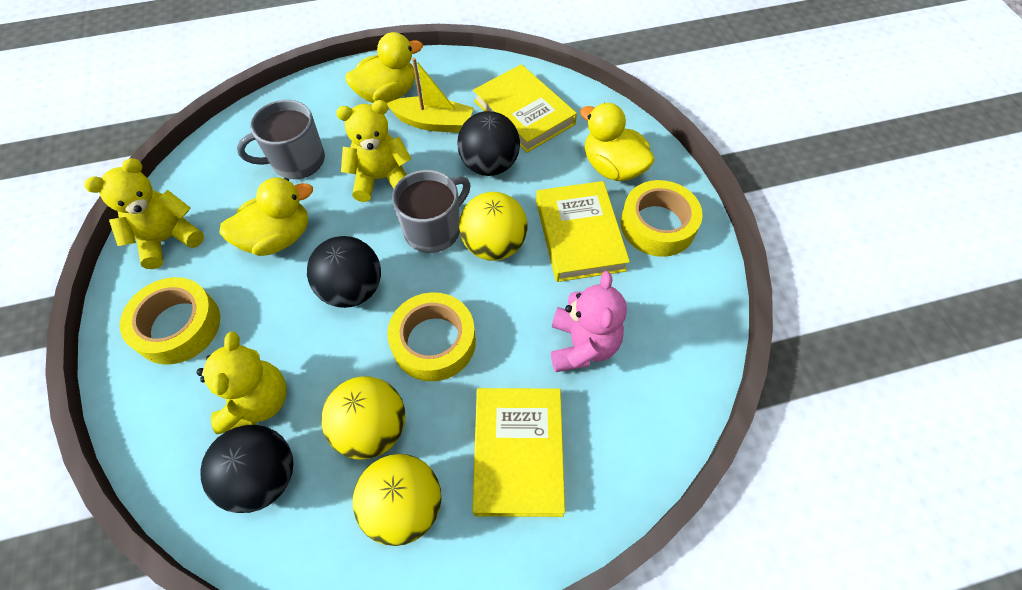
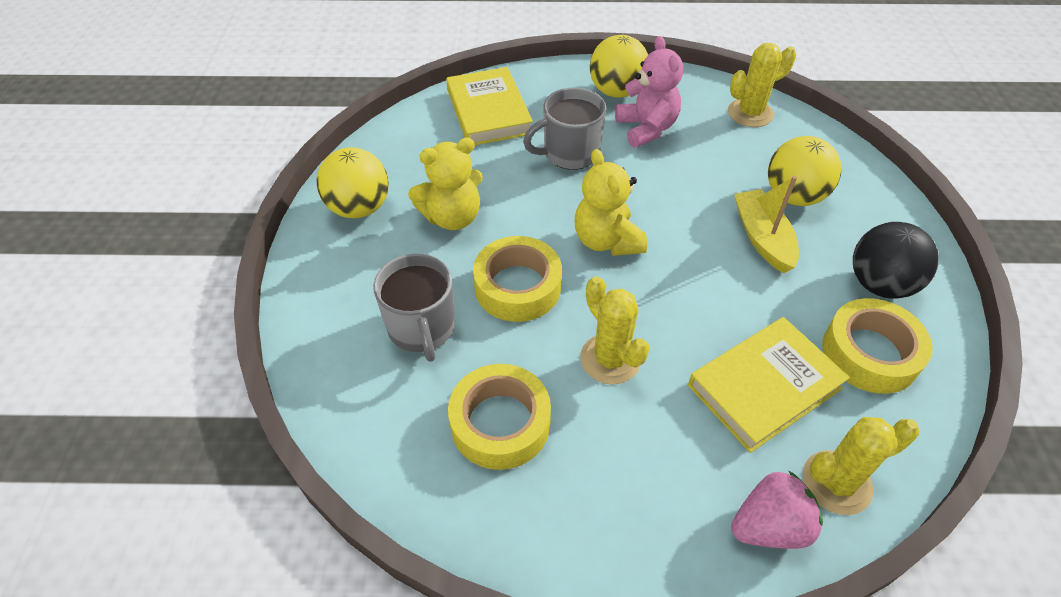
black ball: 3 -> 1
pink strawberry: 0 -> 1
yellow book: 3 -> 2
yellow cactus: 0 -> 3
yellow duck: 3 -> 0
yellow teddy bear: 3 -> 2

